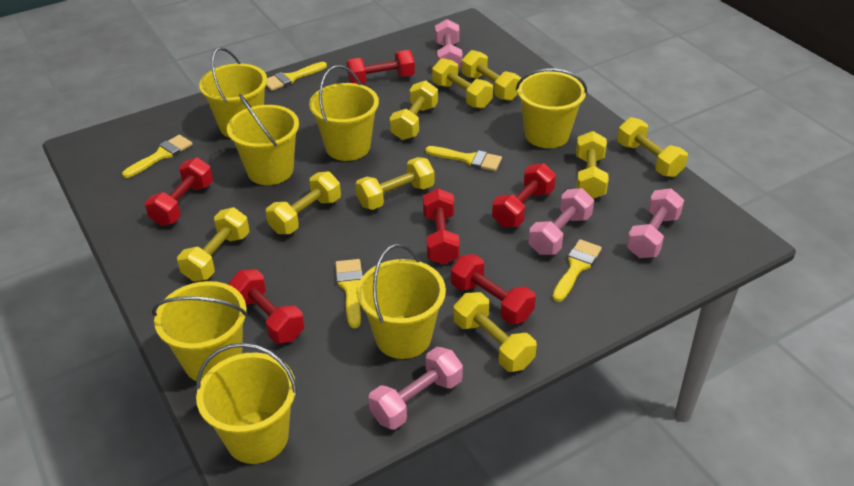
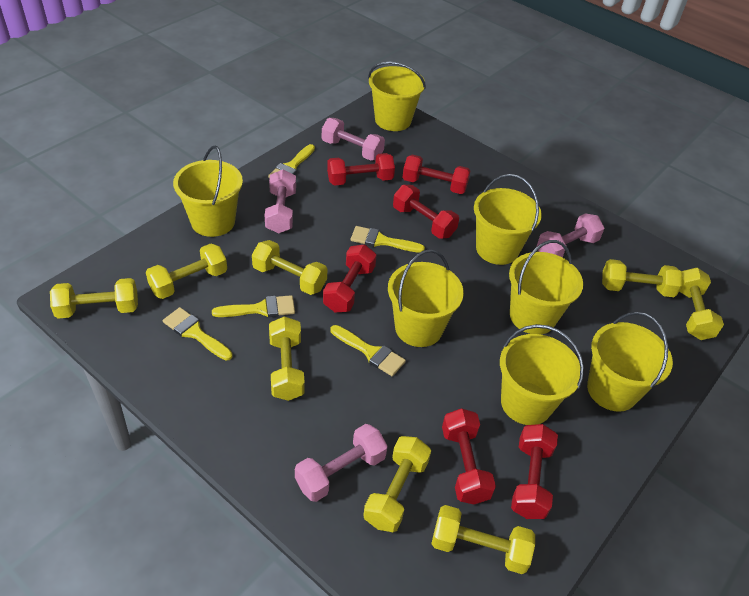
yellow dumbbell: 9 -> 8

